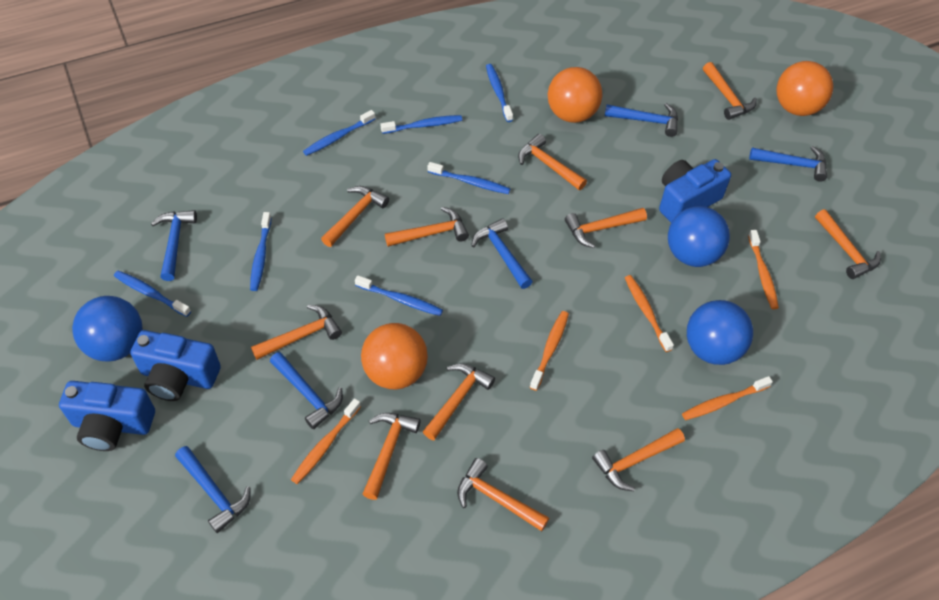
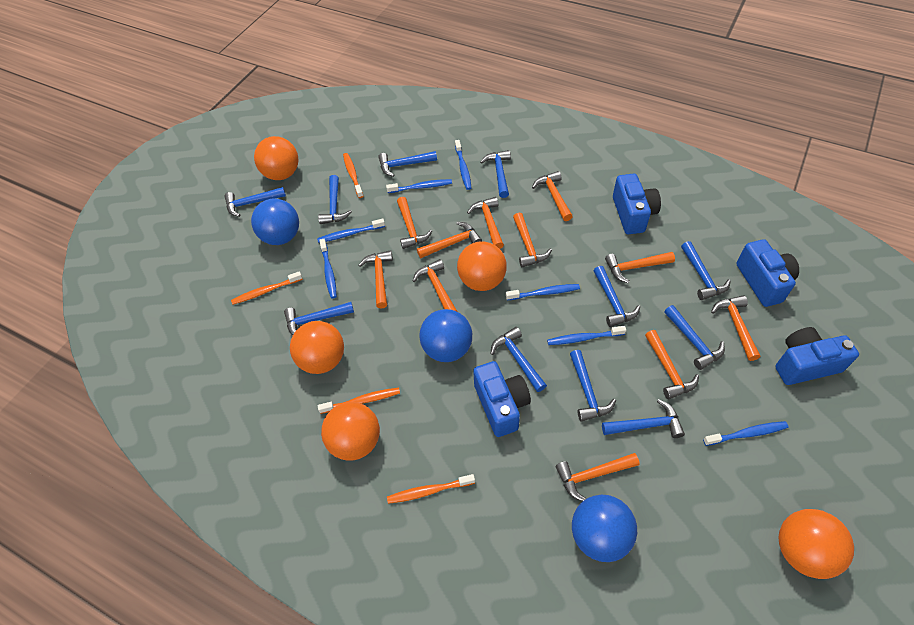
blue camera: 3 -> 4
blue hammer: 6 -> 11
orange ball: 3 -> 5
orange toothbrush: 5 -> 4

